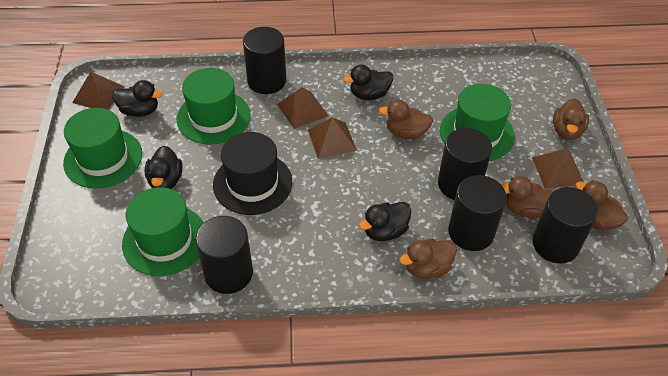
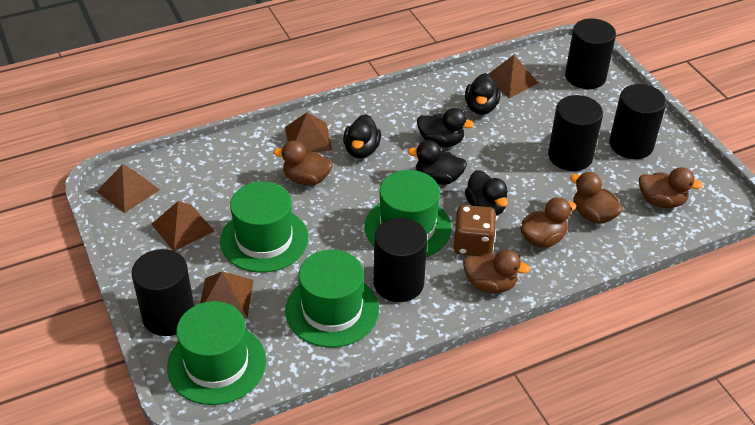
black duck: 4 -> 5
black hat: 1 -> 0
brown dice: 0 -> 1
brown pyramid: 4 -> 5

